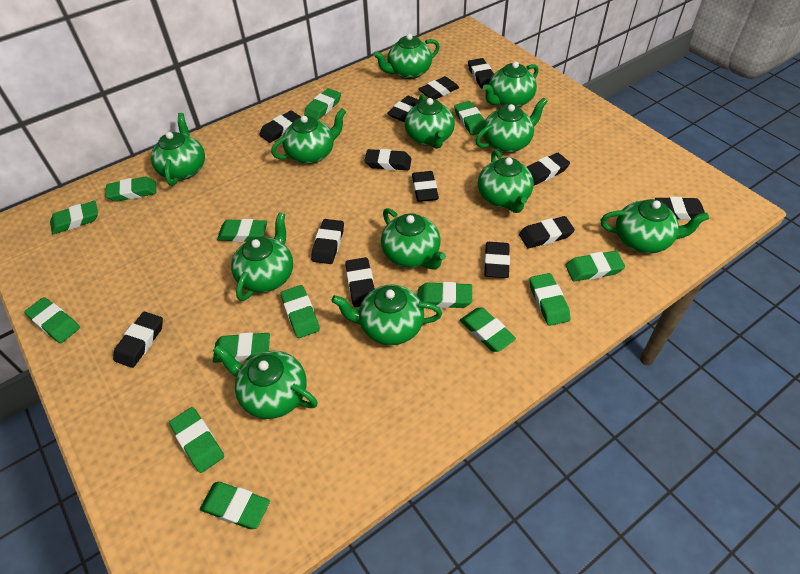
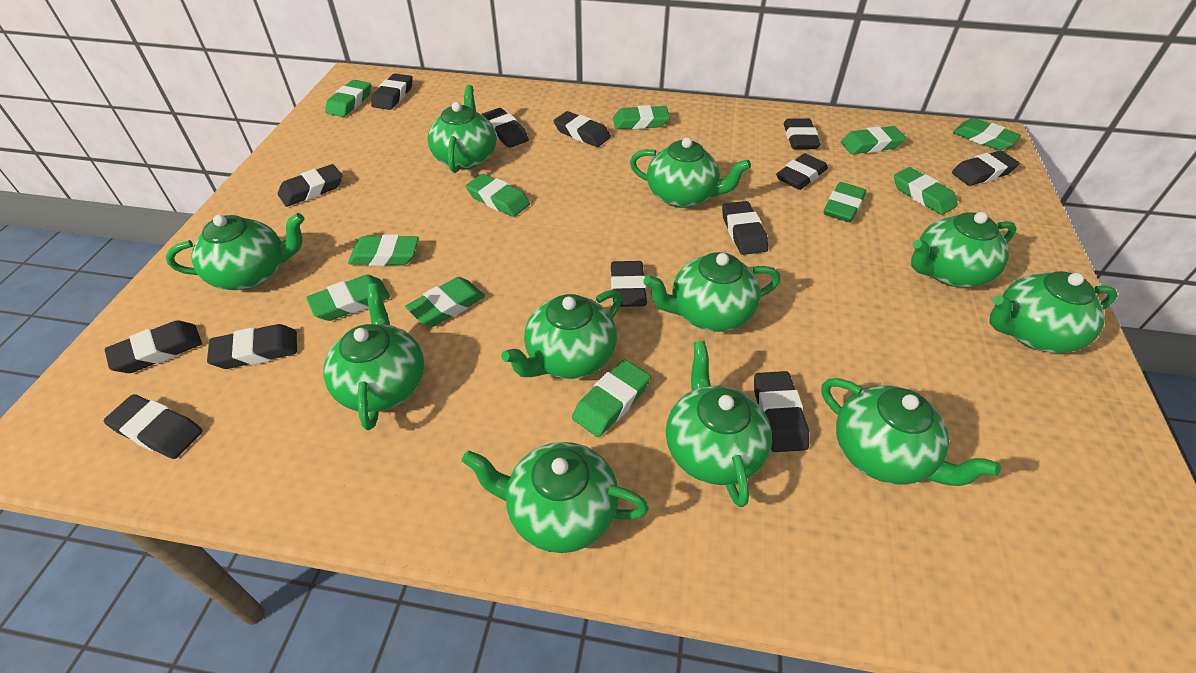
green eraser: 14 -> 11
green teapot: 12 -> 11

